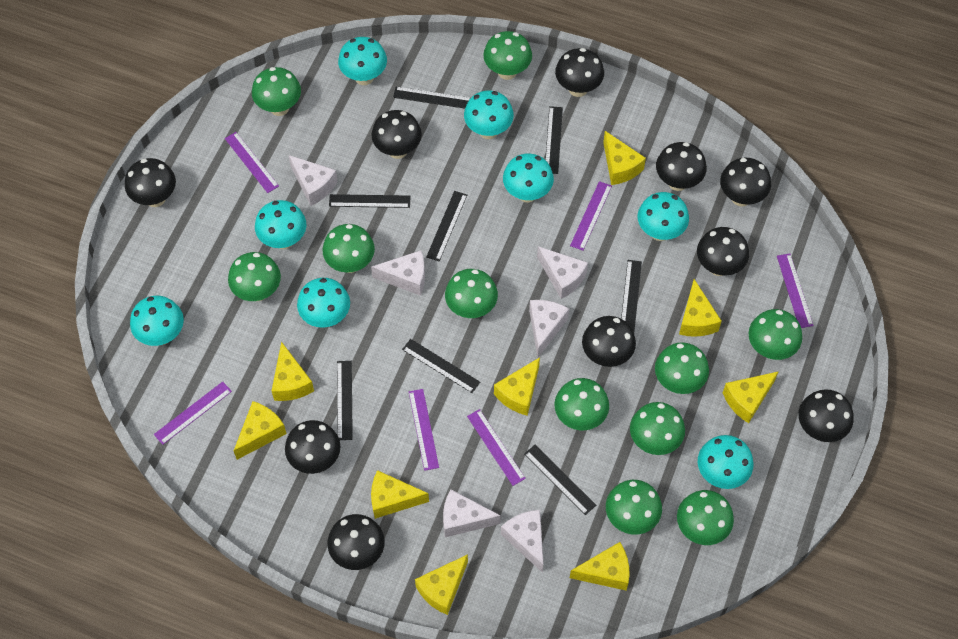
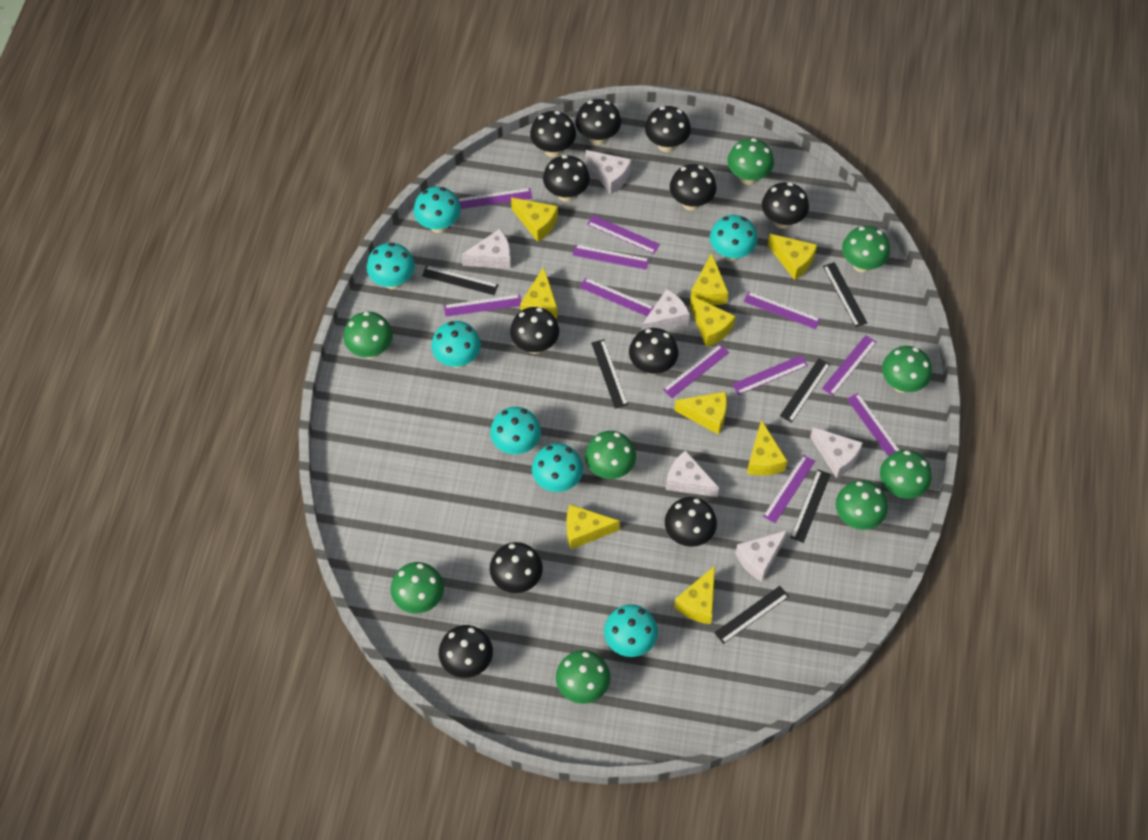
black mushroom: 10 -> 11
black ruler: 8 -> 6
green mushroom: 11 -> 9
purple ruler: 6 -> 11
turquoise mushroom: 8 -> 7

